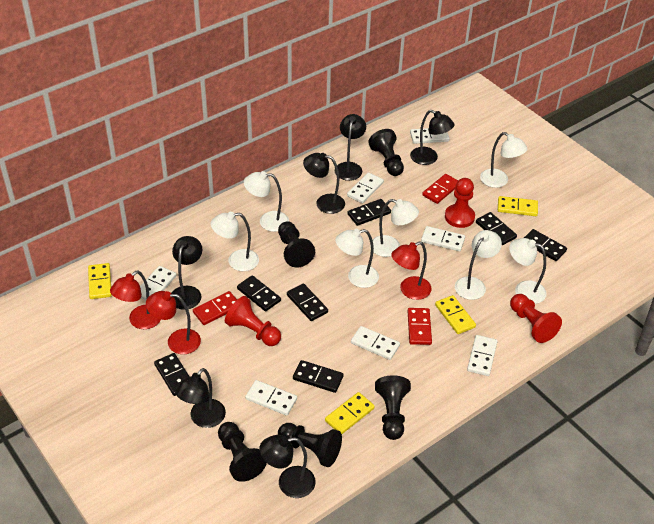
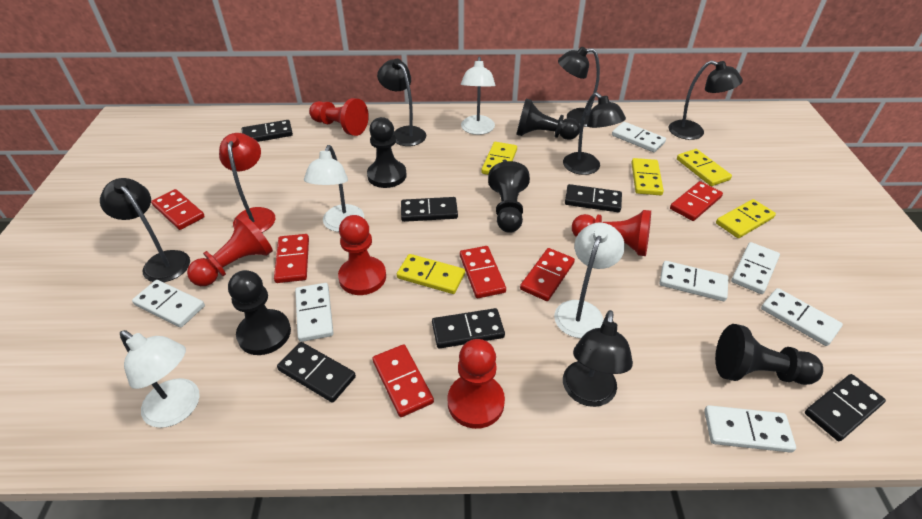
black domino: 7 -> 6
red domino: 3 -> 6
red lamp: 3 -> 1
red pawn: 3 -> 5
white lamp: 7 -> 4
yellow domino: 4 -> 5

